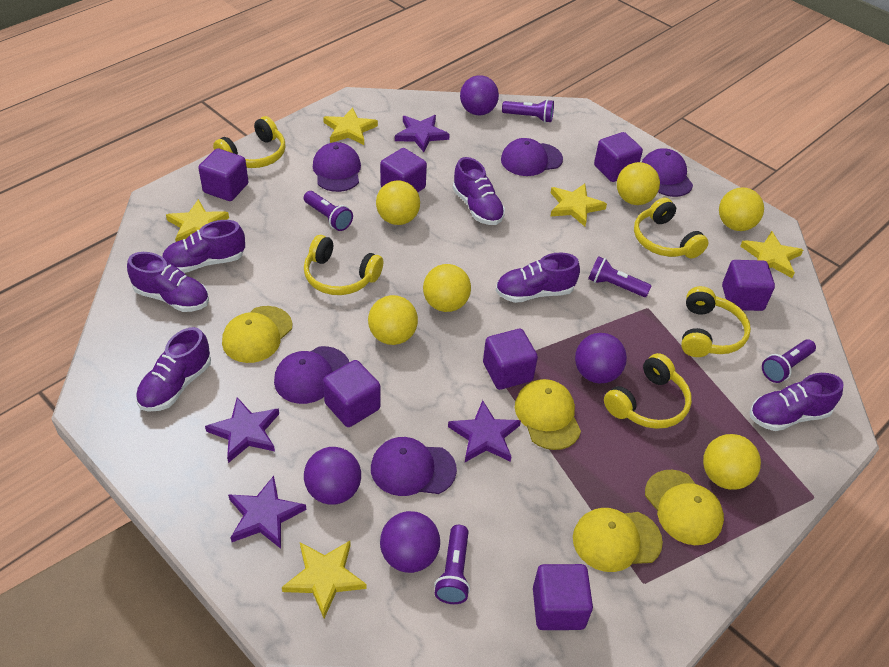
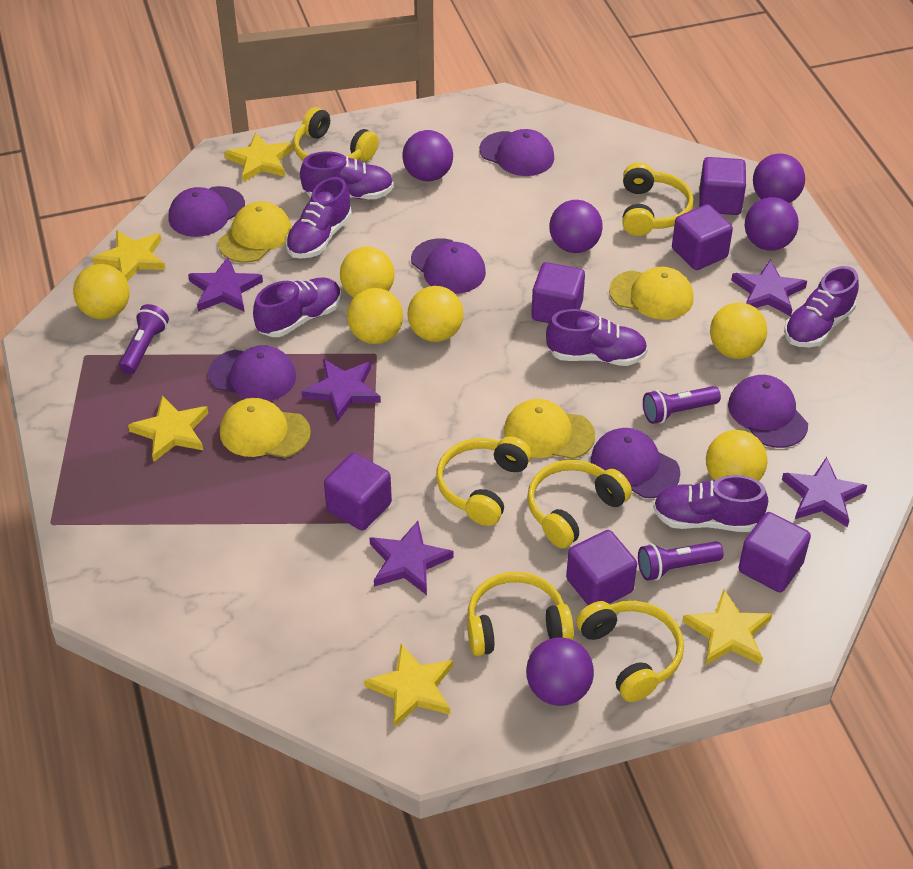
purple ball: 4 -> 5
purple cap: 5 -> 6
purple cube: 7 -> 6
purple flashlight: 5 -> 3
purple star: 4 -> 5
yellow headphones: 5 -> 6

